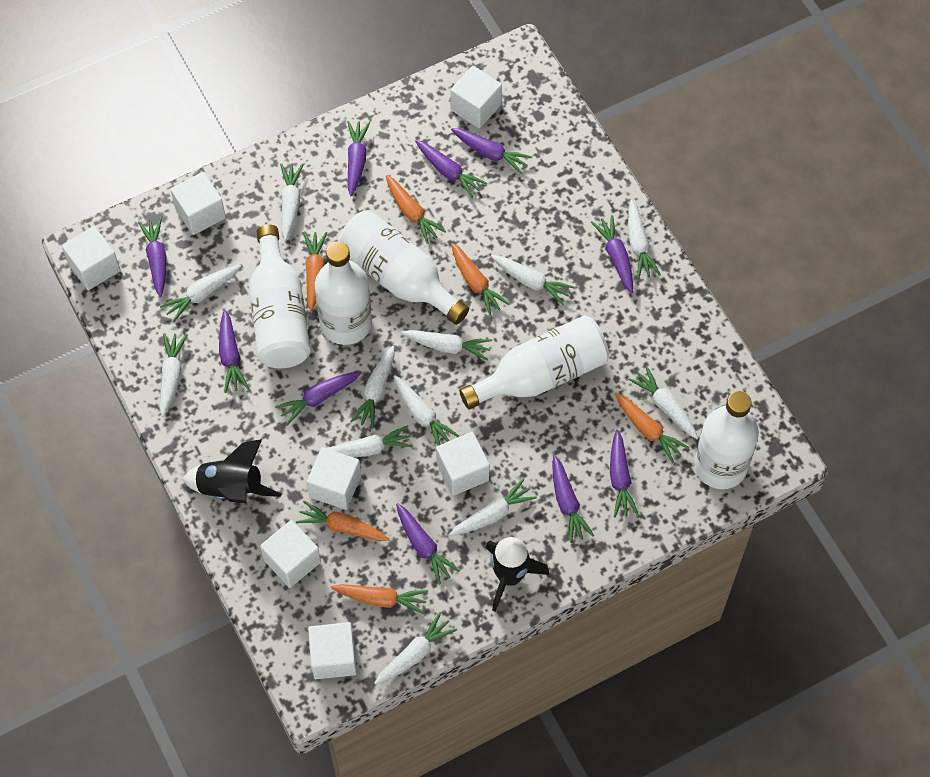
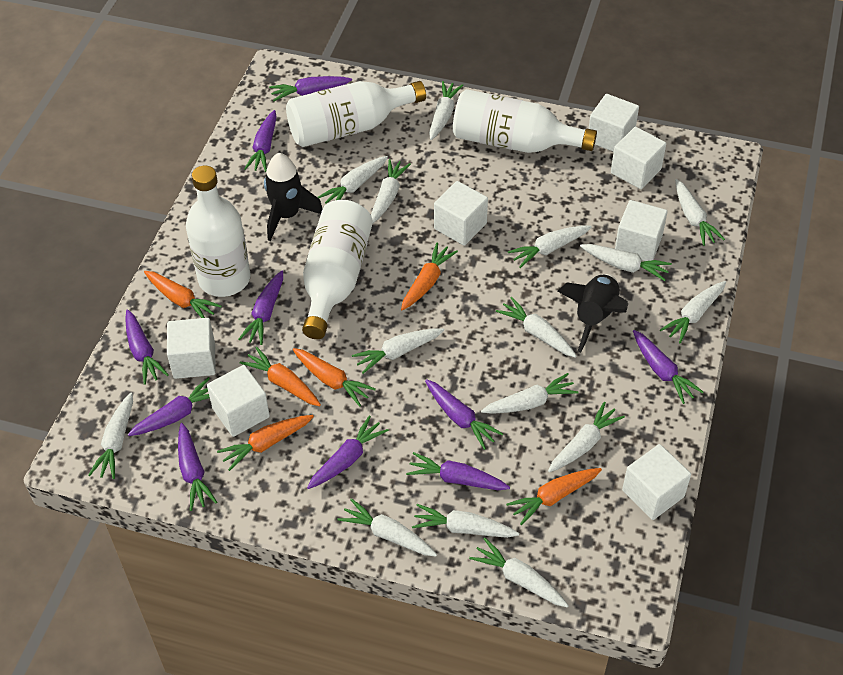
white bottle: 5 -> 4
white carrot: 12 -> 15

